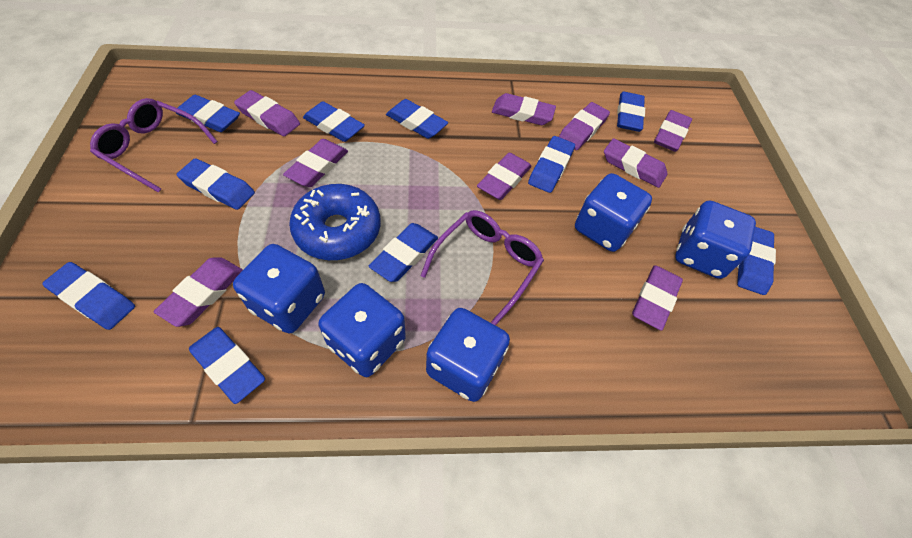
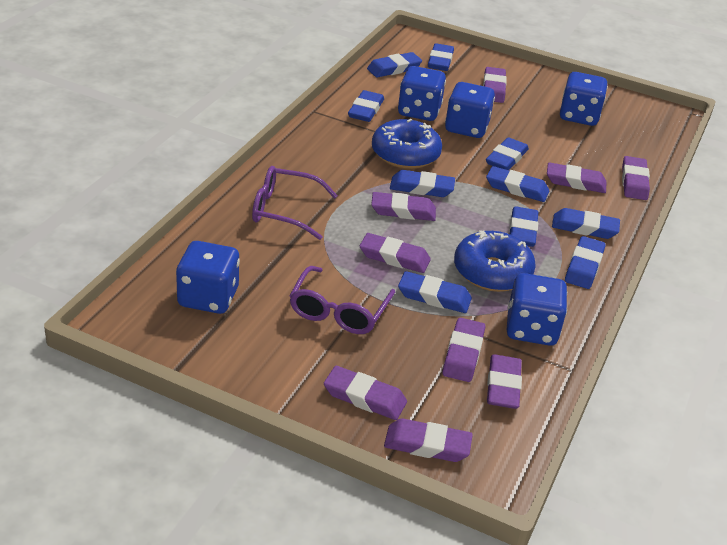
blue donut: 1 -> 2

